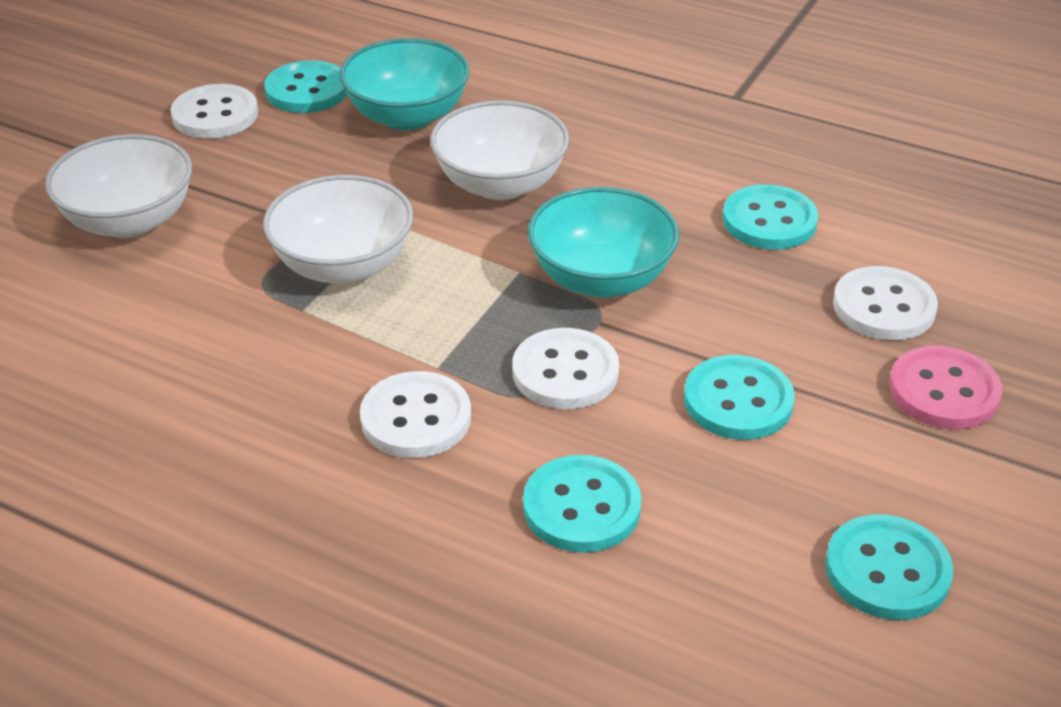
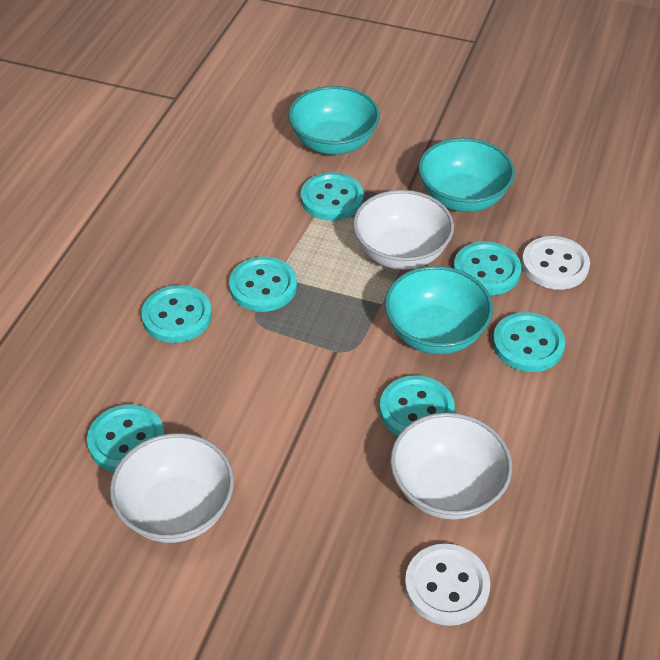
pink button: 1 -> 0
turquoise bowl: 2 -> 3
turquoise button: 5 -> 7
white button: 4 -> 2

